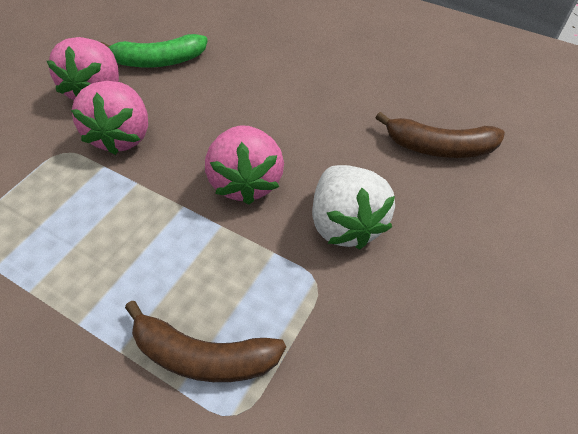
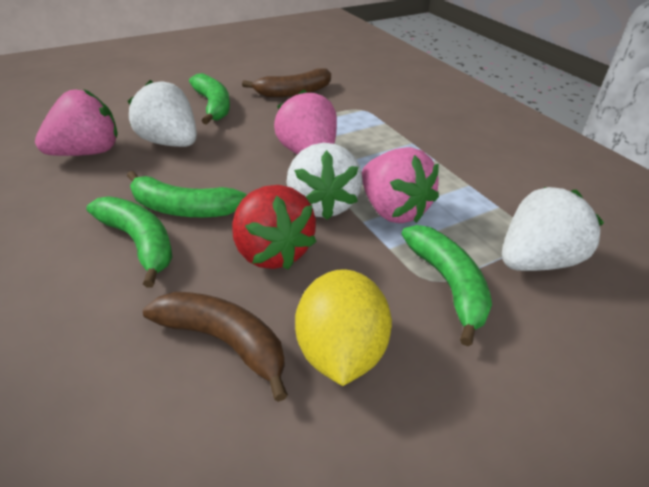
green banana: 1 -> 4
red strawberry: 0 -> 1
white strawberry: 1 -> 3
yellow lemon: 0 -> 1

